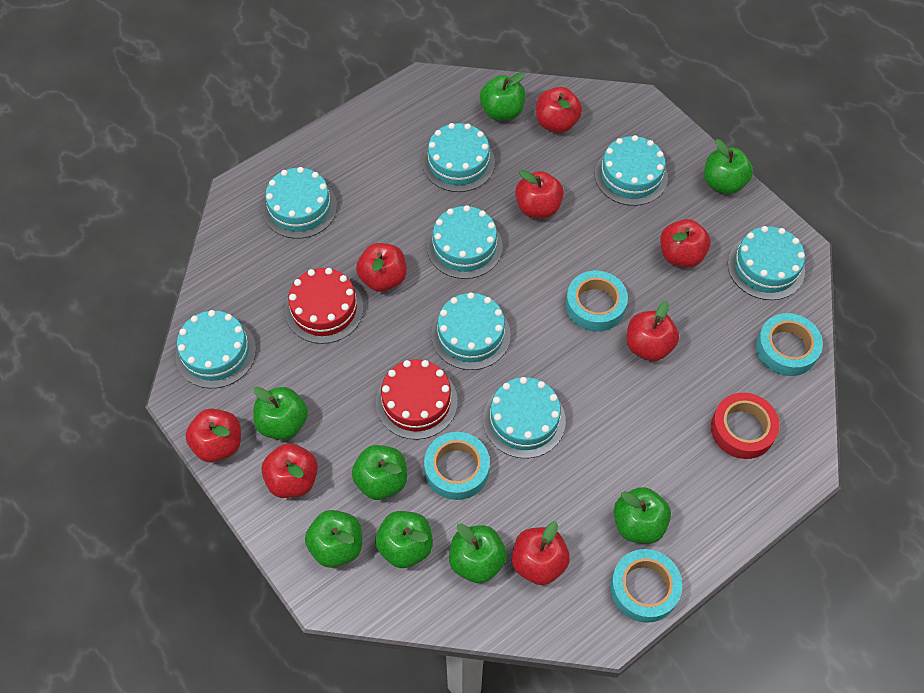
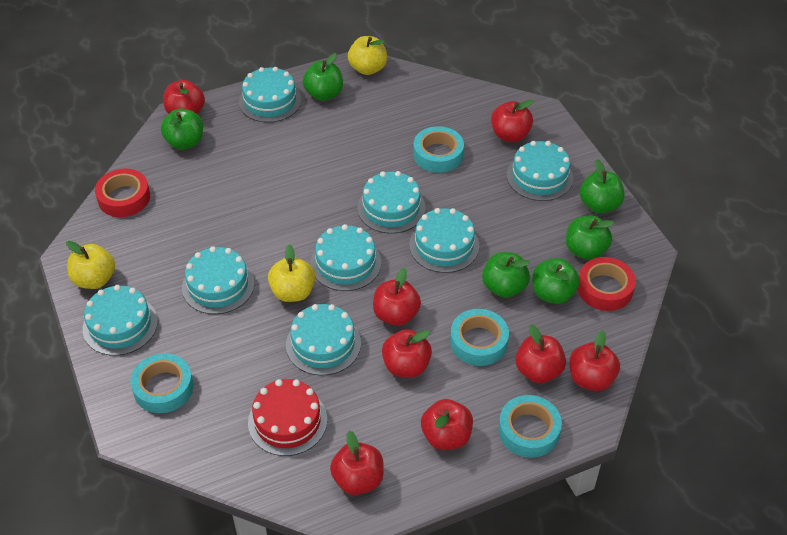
green apple: 8 -> 6
red cake: 2 -> 1
red tape: 1 -> 2
yellow apple: 0 -> 3

